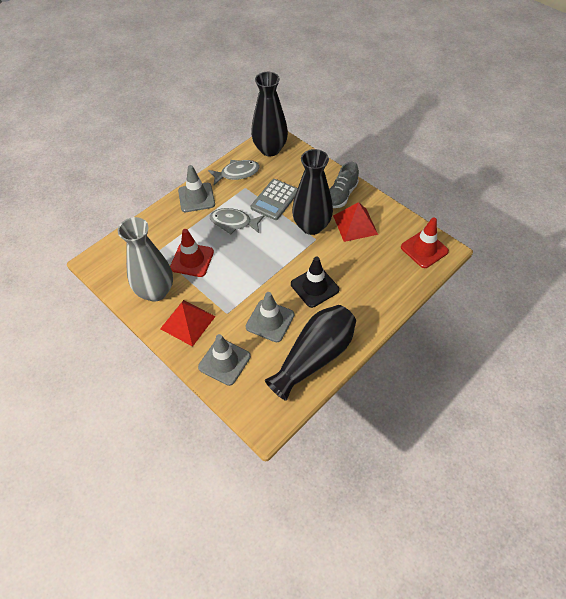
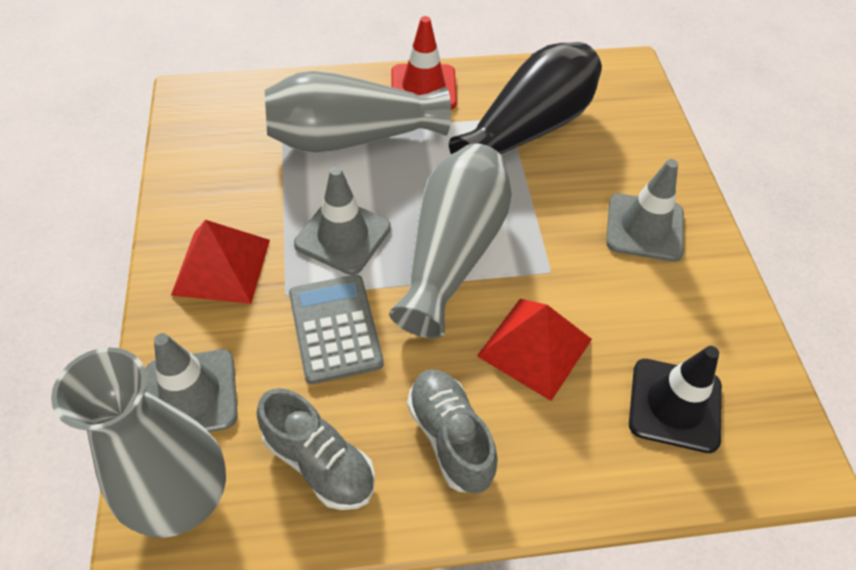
black vase: 3 -> 1
grey fish: 2 -> 0
grey shoe: 1 -> 2
grey vase: 1 -> 3
red traffic cone: 2 -> 1

